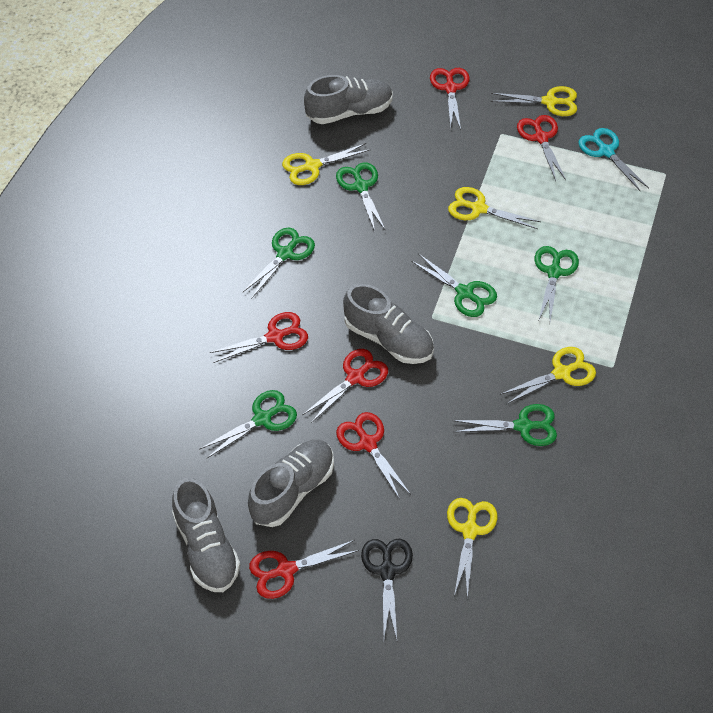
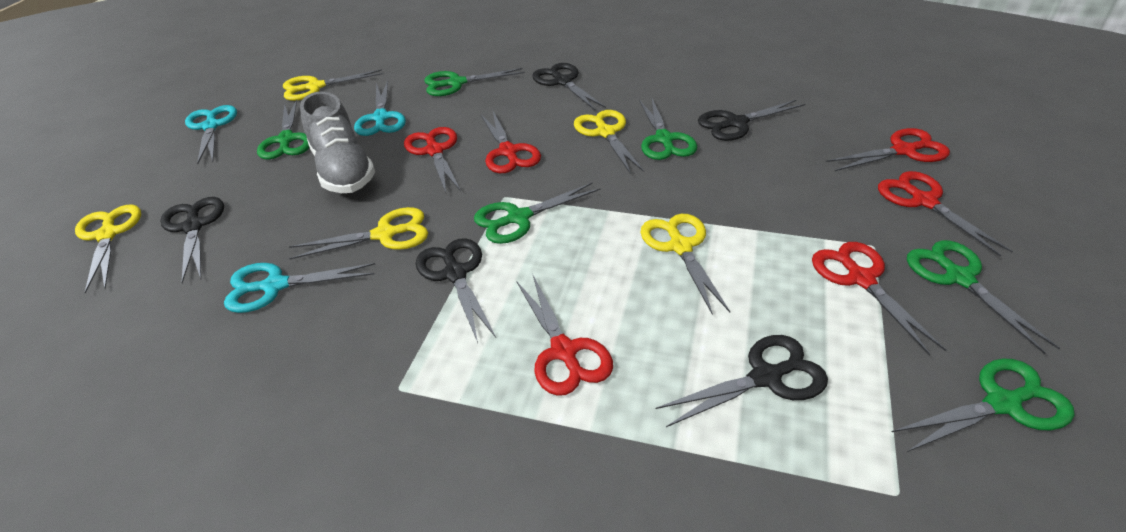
black scissors: 1 -> 5
grey shoe: 4 -> 1
turquoise scissors: 1 -> 3

